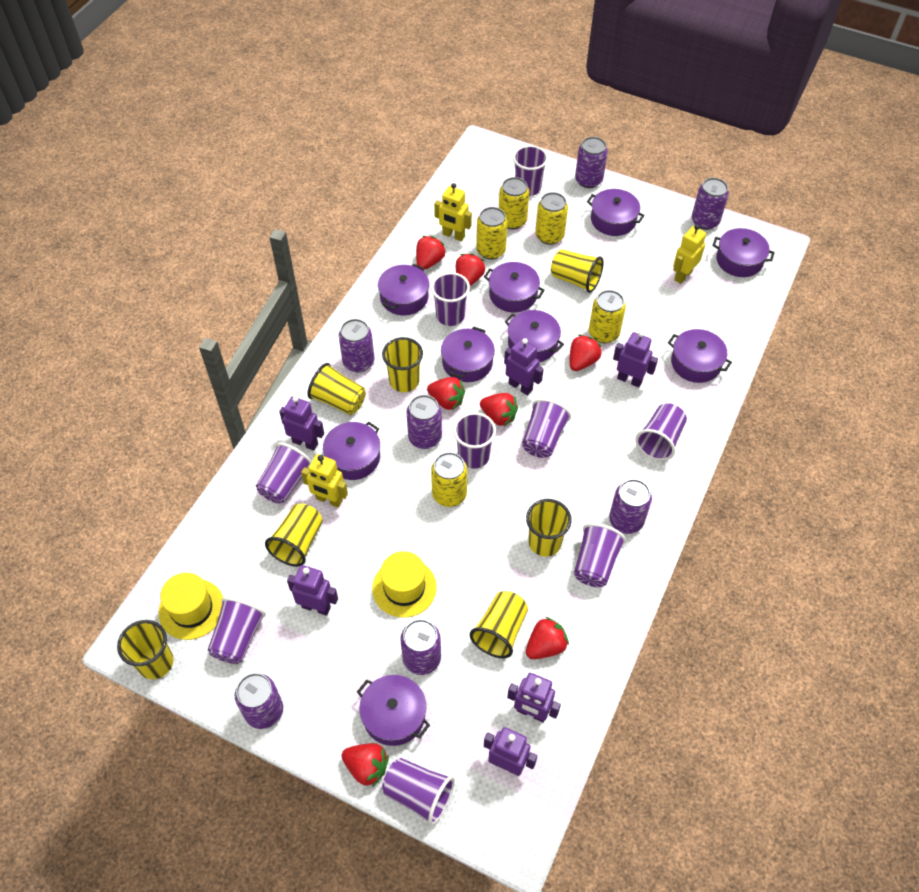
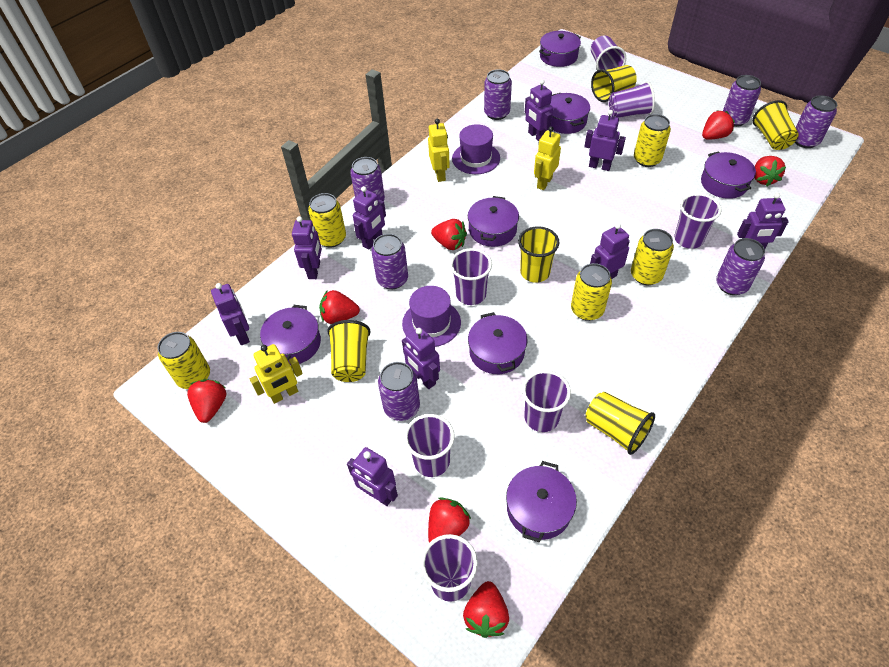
purple cup: 9 -> 7
purple hat: 0 -> 2
purple pot: 9 -> 7
purple robot: 6 -> 9
yellow cup: 7 -> 5
yellow hat: 2 -> 0

